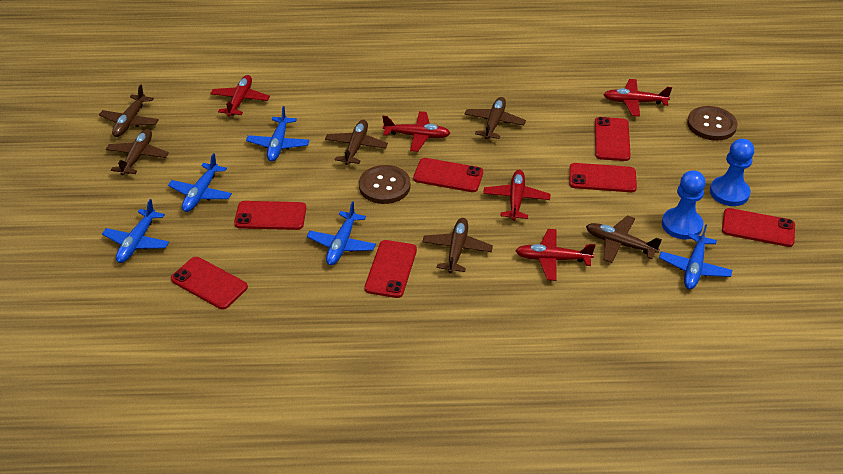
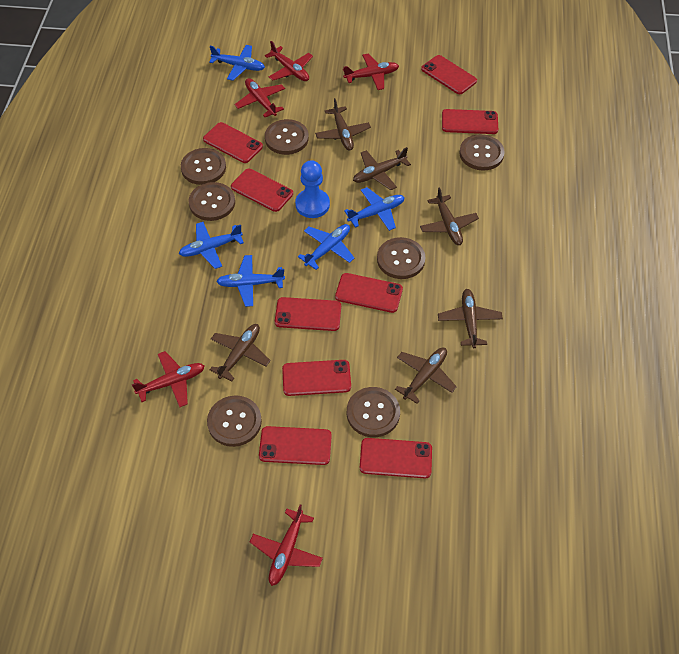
blue pawn: 2 -> 1
brown button: 2 -> 7
red phone: 7 -> 9

